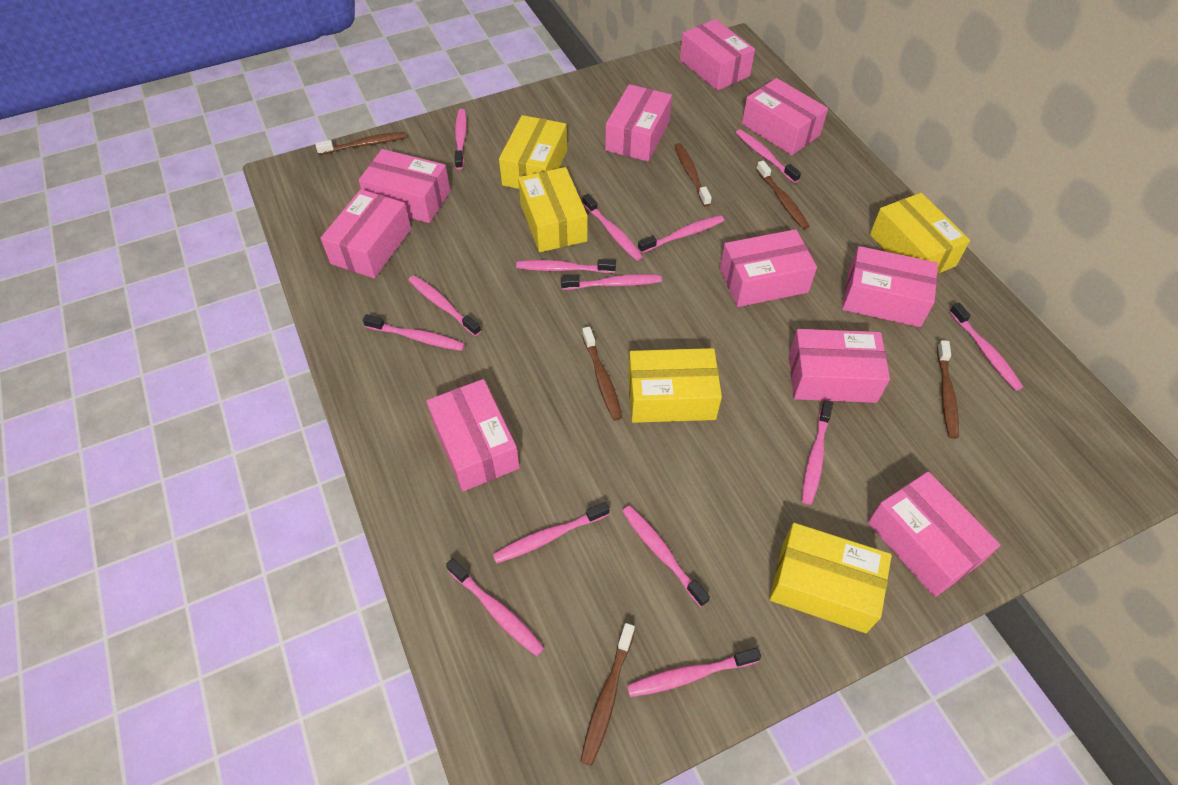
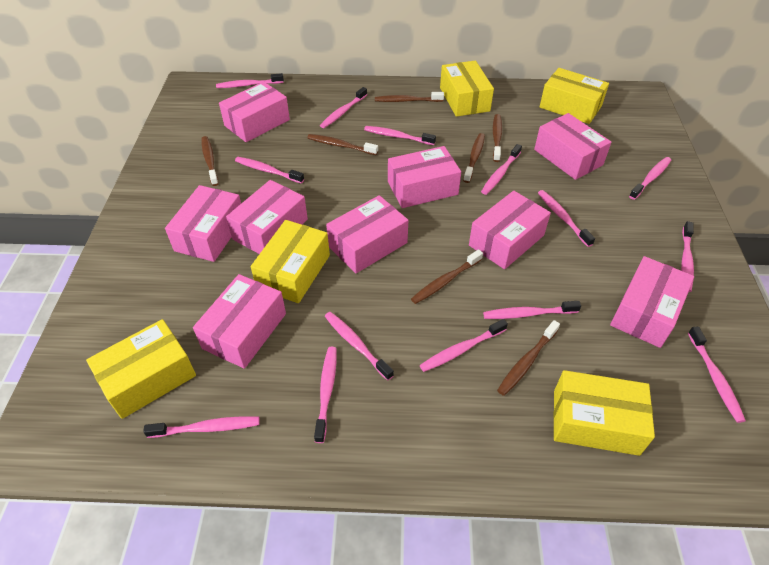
brown toothbrush: 6 -> 7
pink box: 10 -> 9

